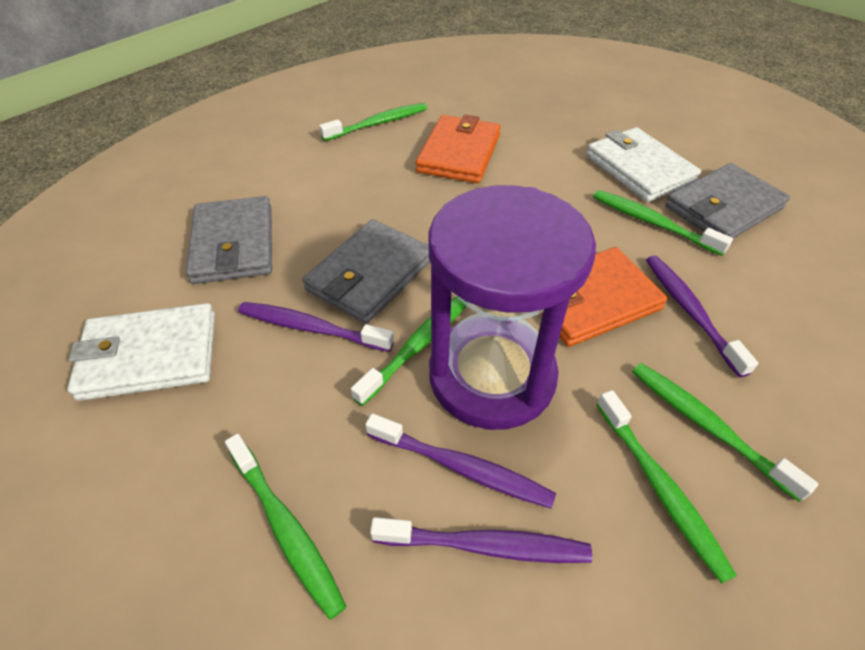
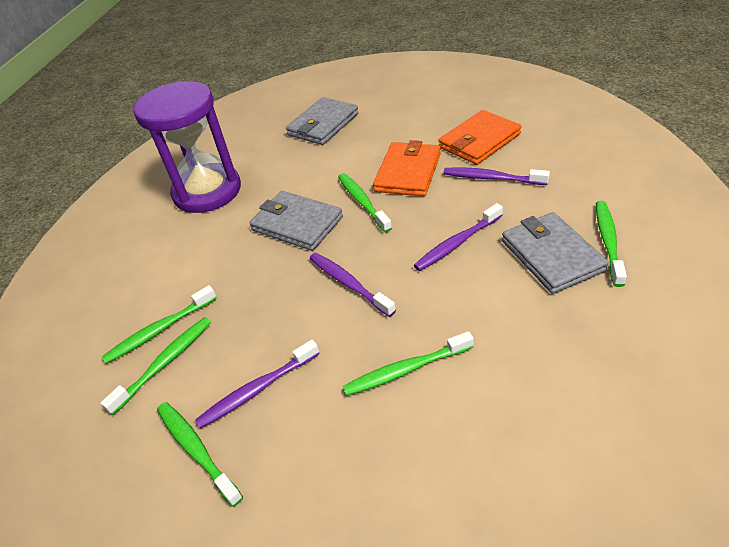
white wallet: 2 -> 0

